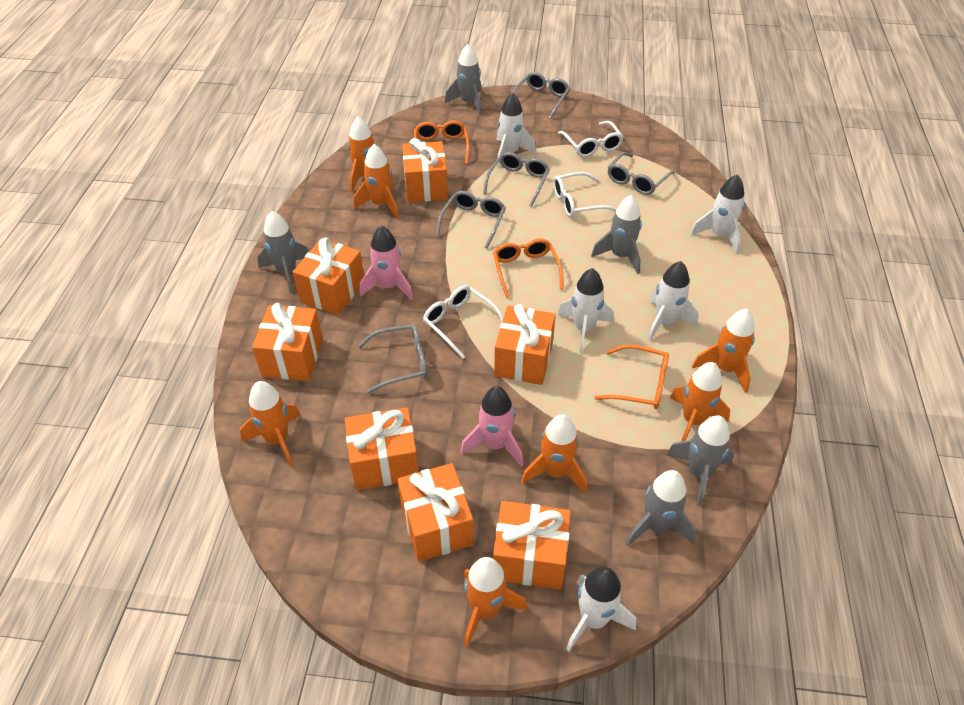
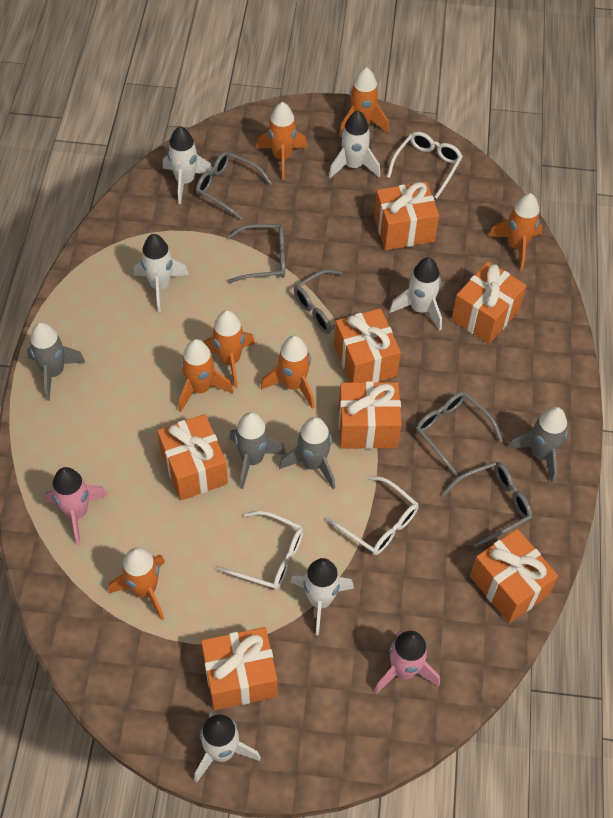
grey rocket: 5 -> 4
orange glasses: 3 -> 0
white rocket: 5 -> 6

